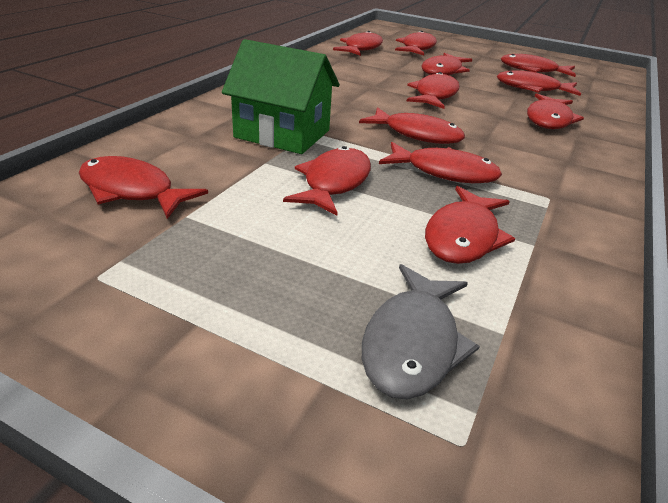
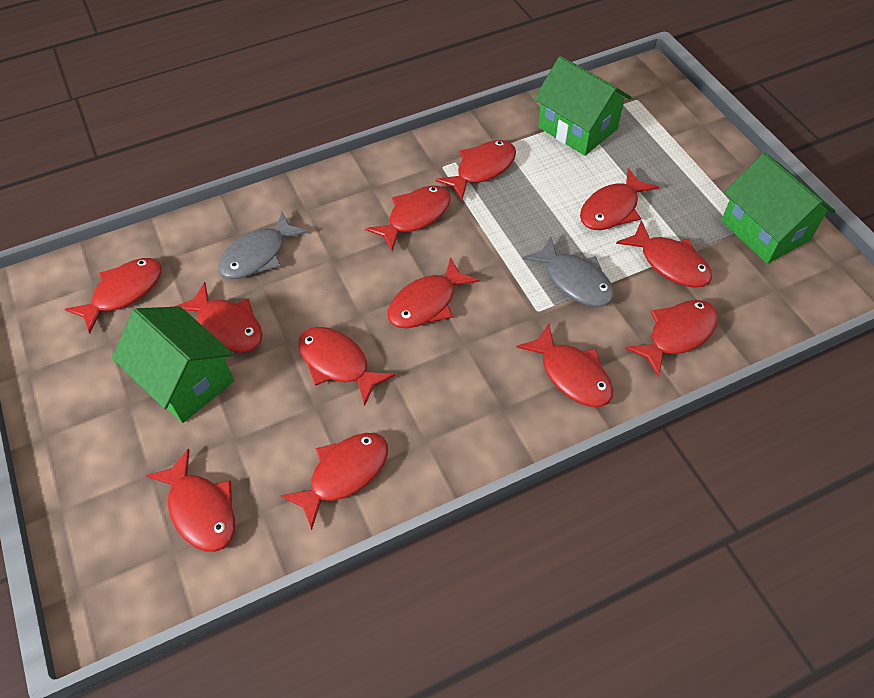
green house: 1 -> 3
grey fish: 1 -> 2

